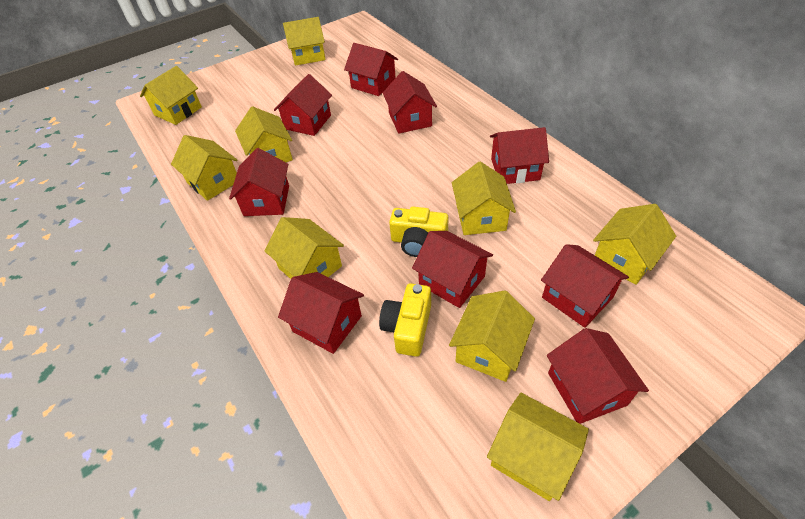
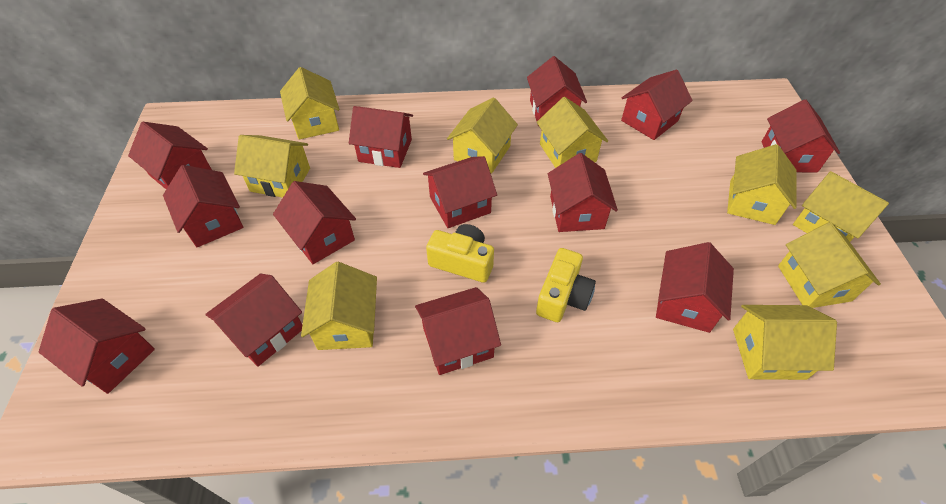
red house: 9 -> 13

